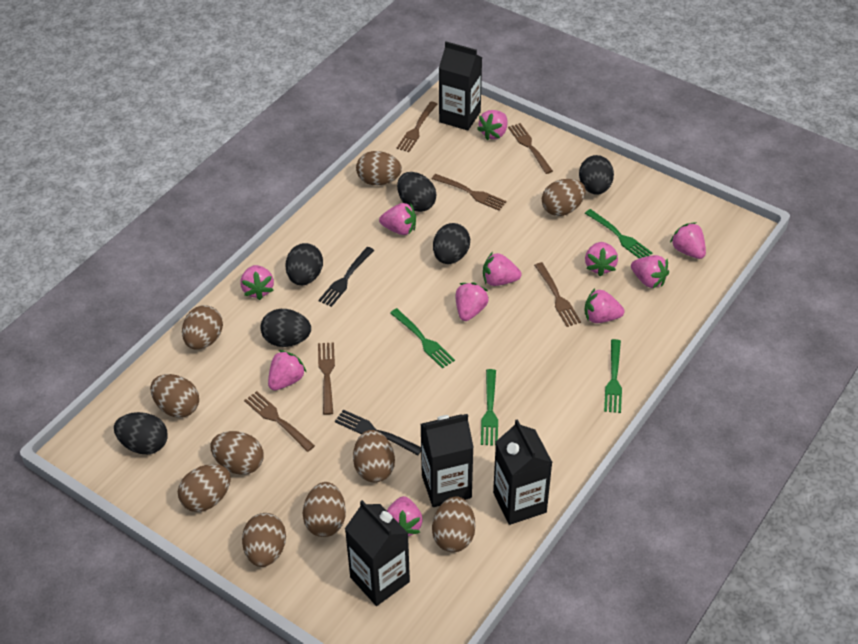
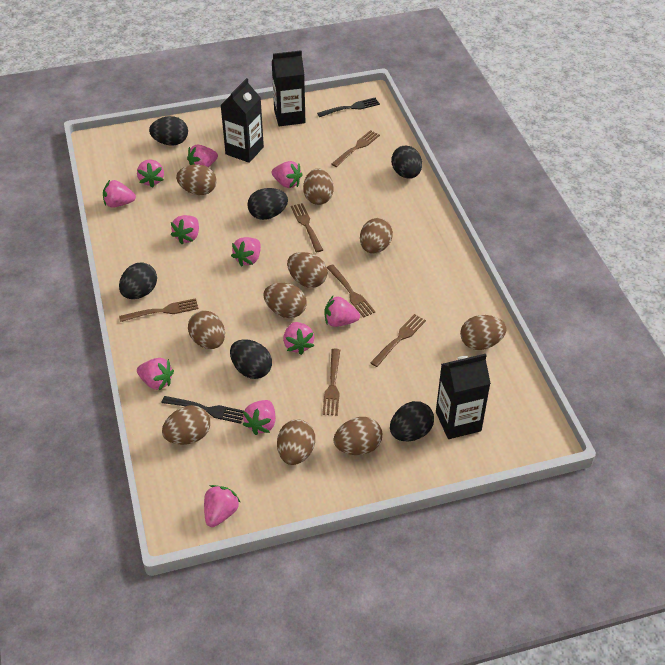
black carton: 4 -> 3
green fork: 4 -> 0

